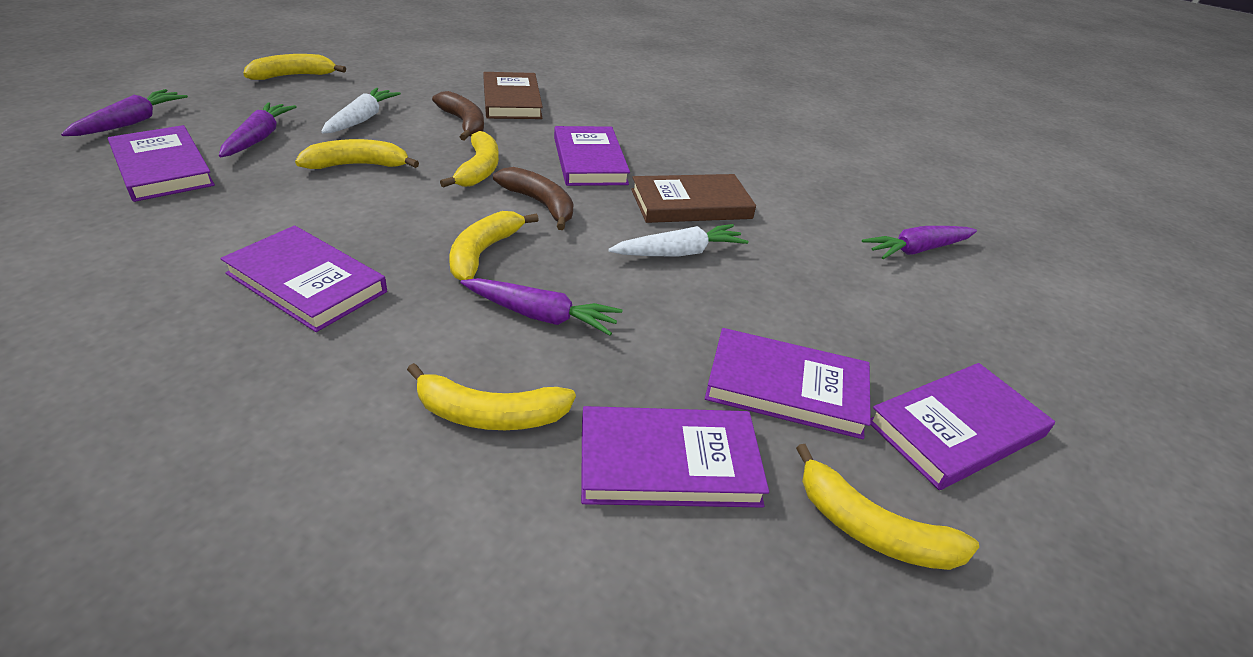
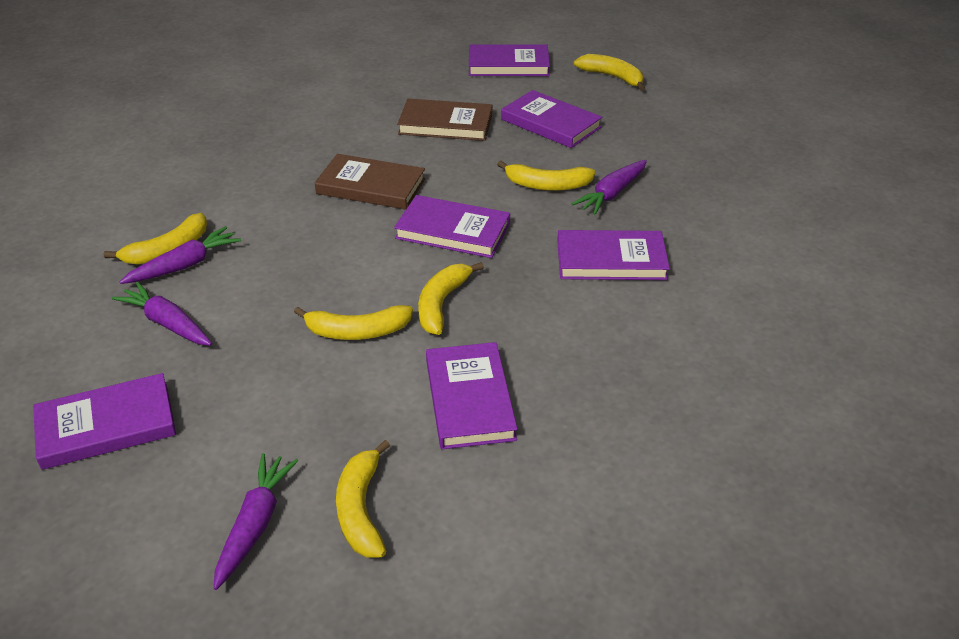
brown banana: 2 -> 0
white carrot: 2 -> 0

